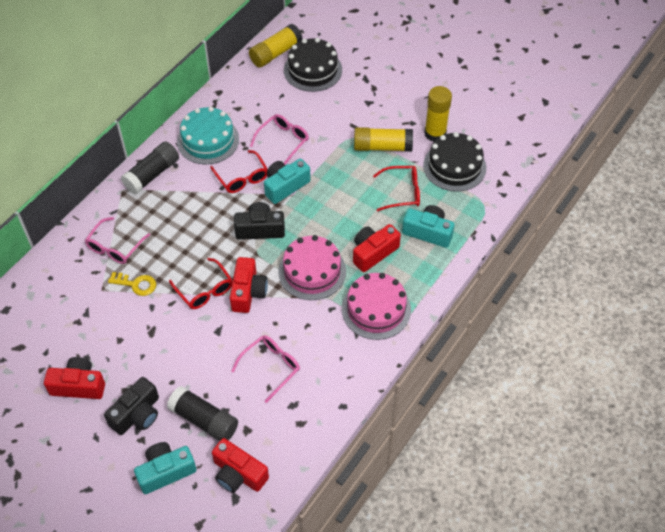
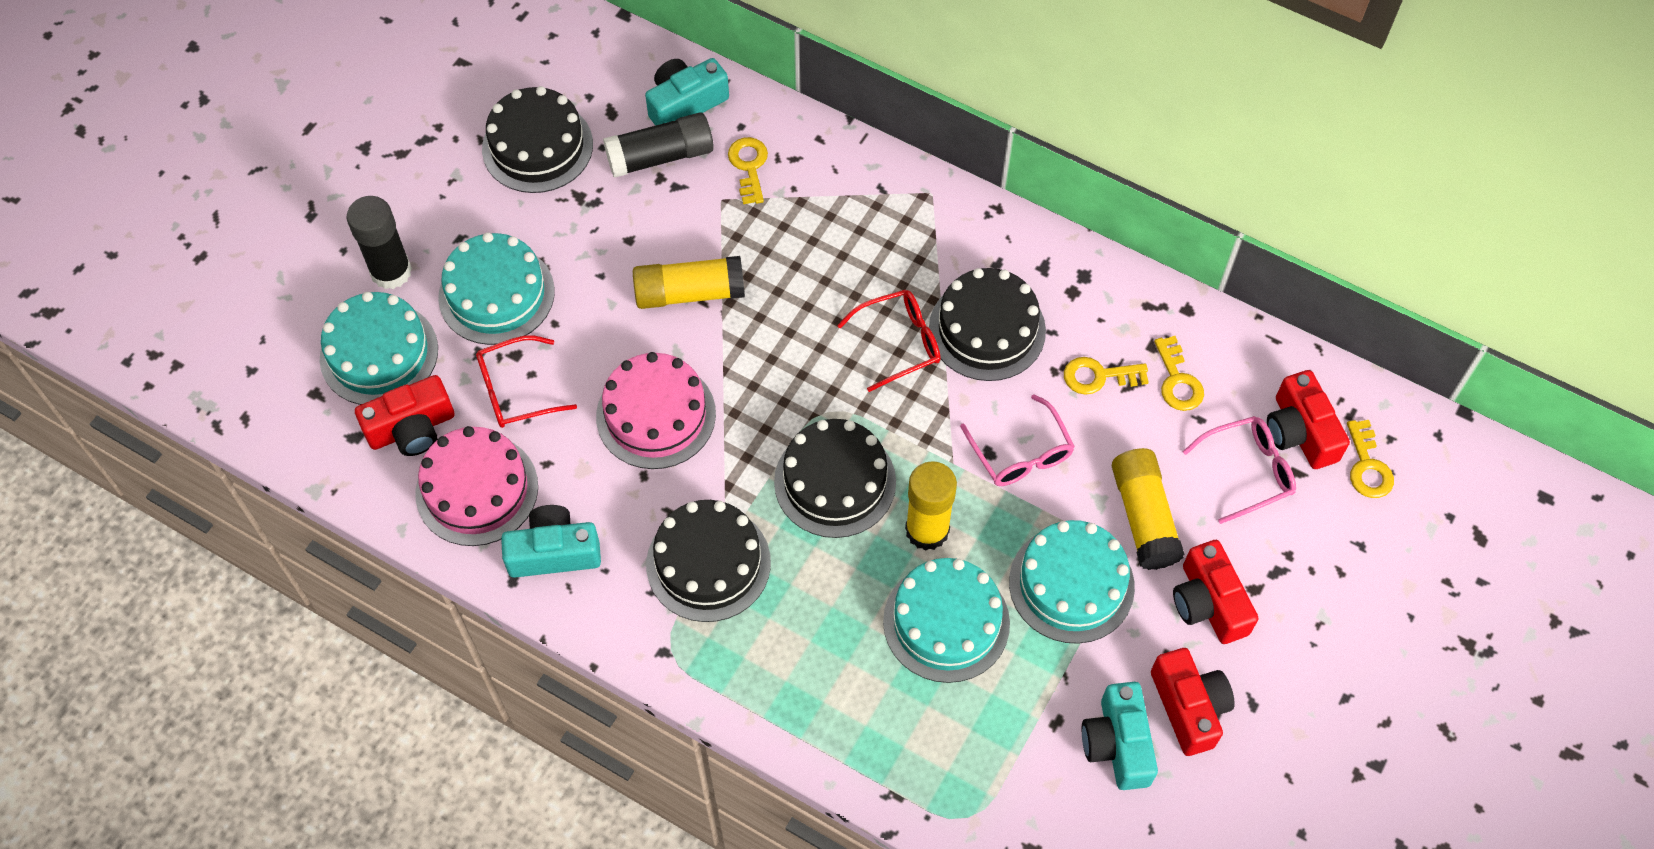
black cake: 2 -> 4
black camera: 2 -> 0
pink glasses: 3 -> 2
red glasses: 3 -> 2
turquoise cake: 1 -> 4
yellow key: 1 -> 4

